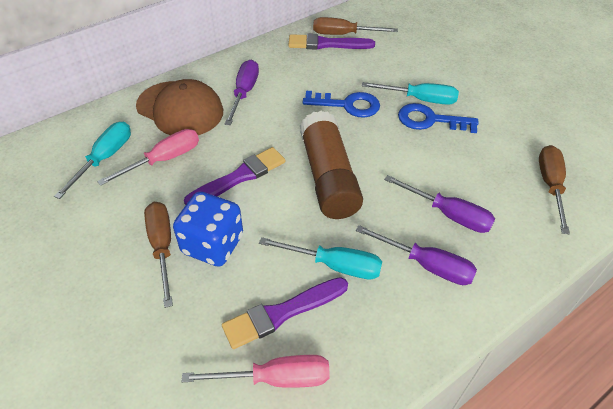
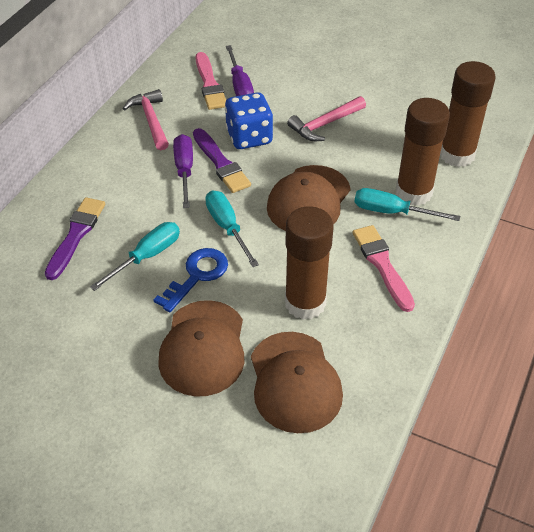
blue key: 2 -> 1
brown cap: 1 -> 3
brown glue stick: 1 -> 3
brown screwdriver: 3 -> 0
pink brush: 0 -> 2
pink hammer: 0 -> 2
pink screwdriver: 2 -> 0
purple brush: 3 -> 2
purple screwdriver: 3 -> 2

